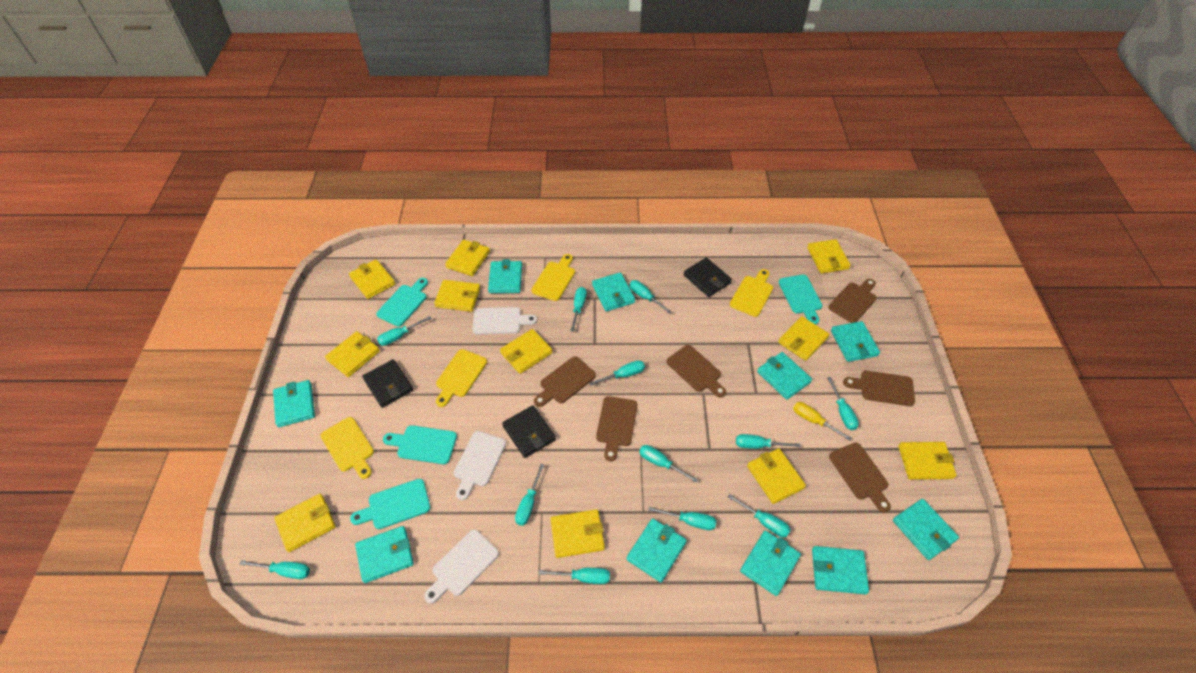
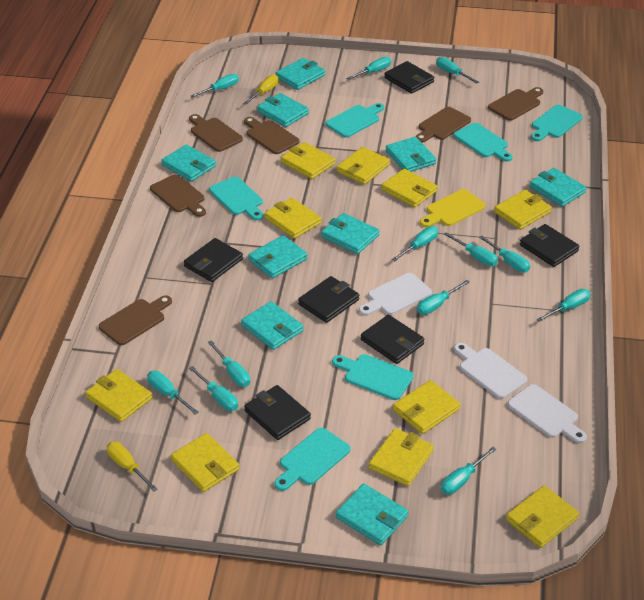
black wallet: 3 -> 6
turquoise cutting board: 4 -> 6
turquoise wallet: 10 -> 9
yellow cutting board: 4 -> 1
yellow screwdriver: 1 -> 2
yellow wallet: 11 -> 10

